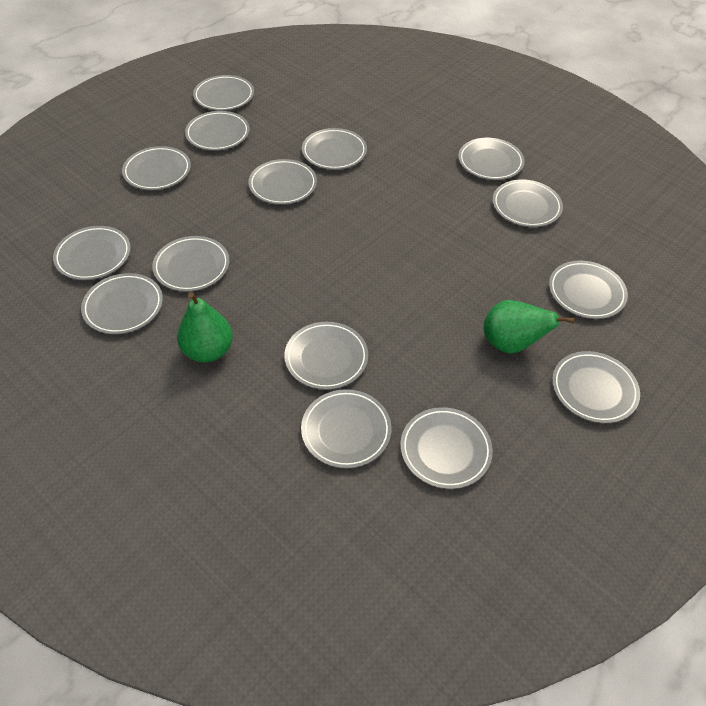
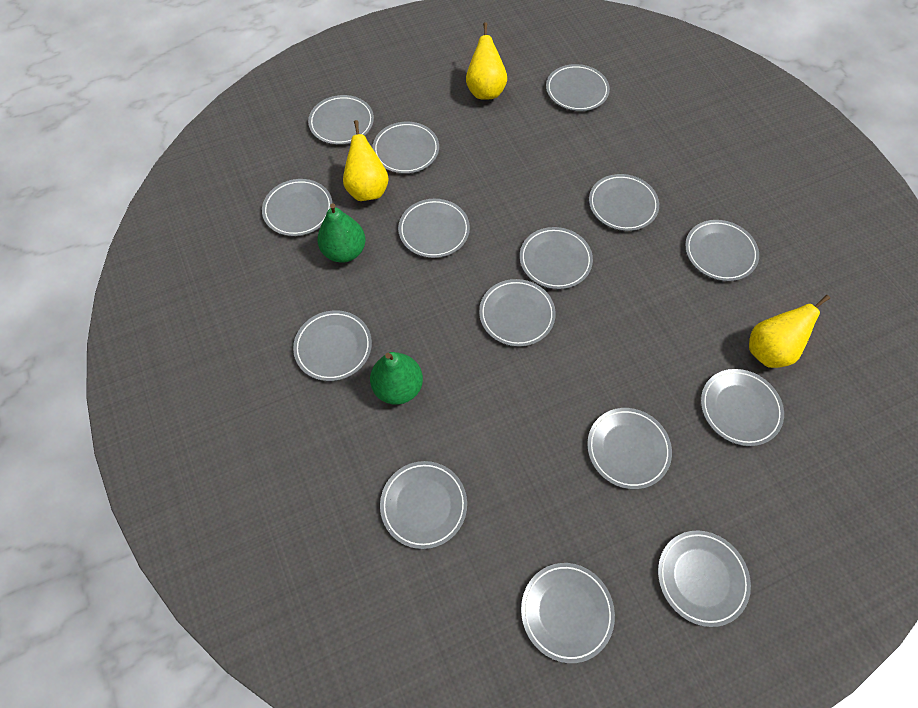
yellow pear: 0 -> 3

